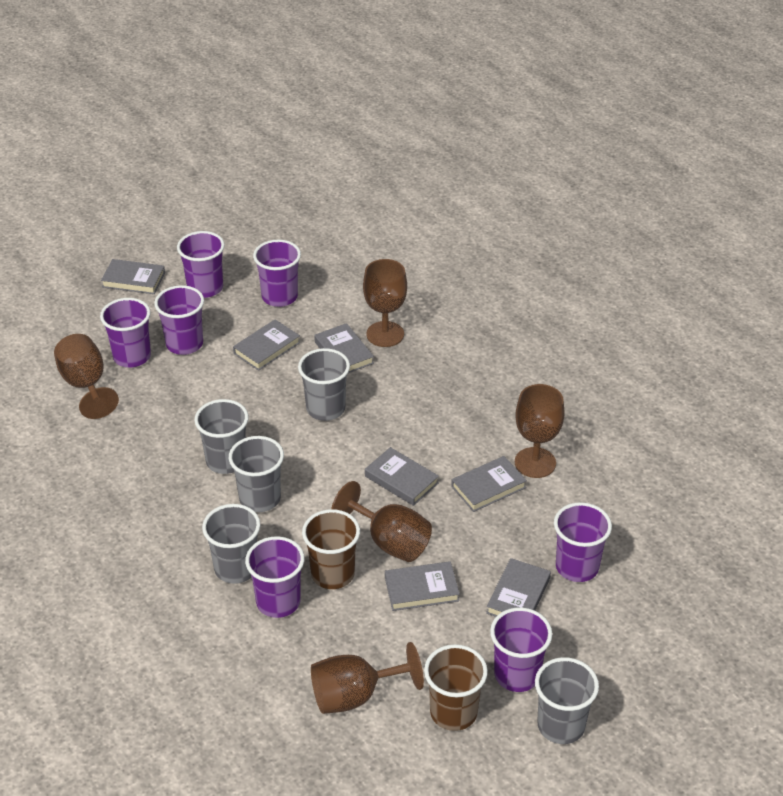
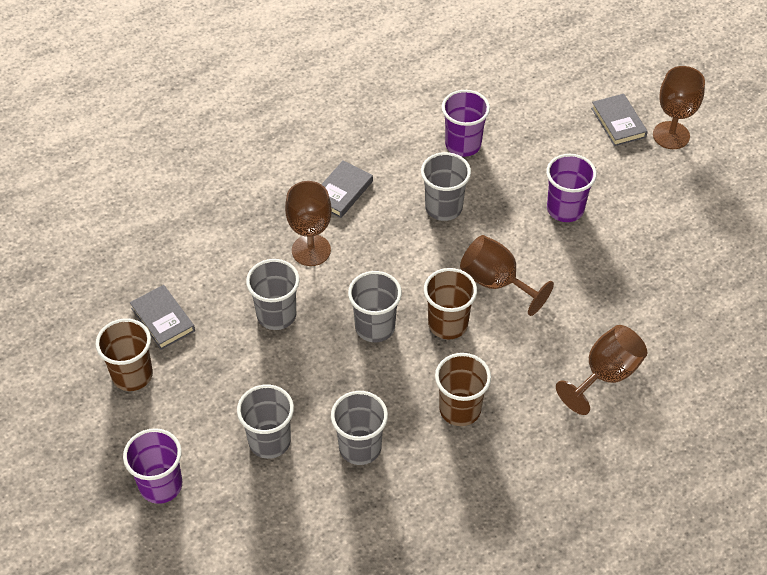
brown cup: 2 -> 3
brown goblet: 5 -> 4
grey book: 7 -> 3
purple cup: 7 -> 3

